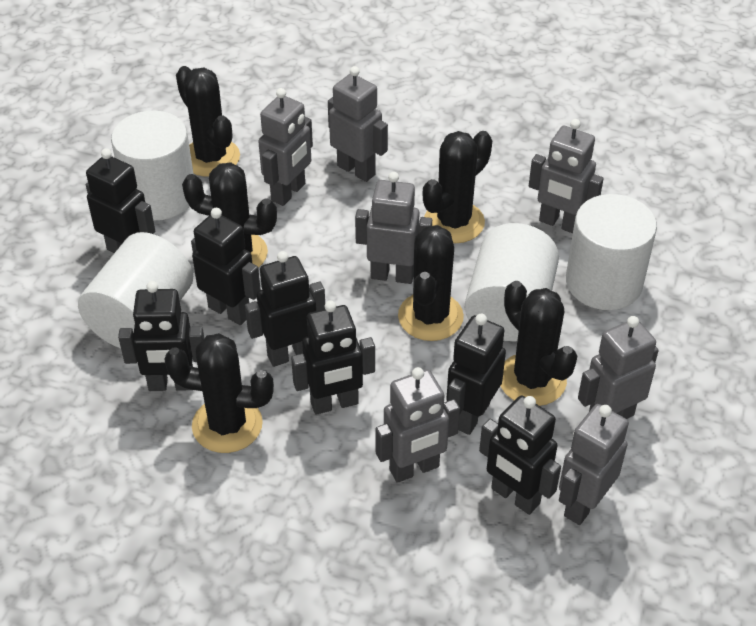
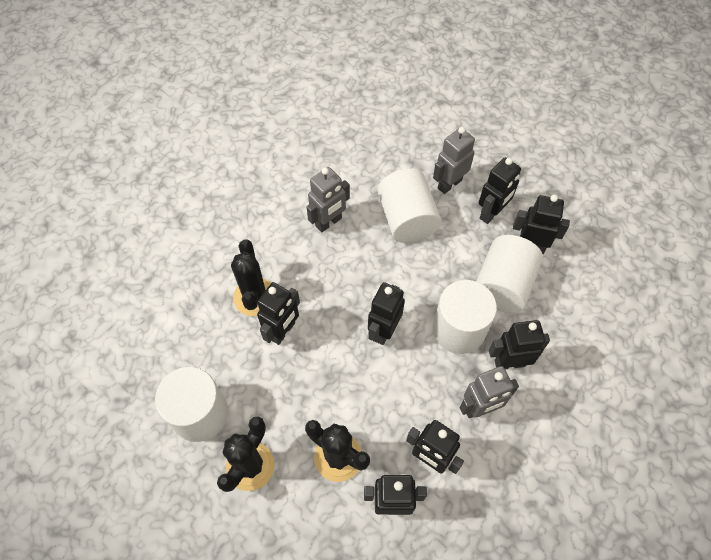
black cactus: 6 -> 3
grey robot: 7 -> 3

